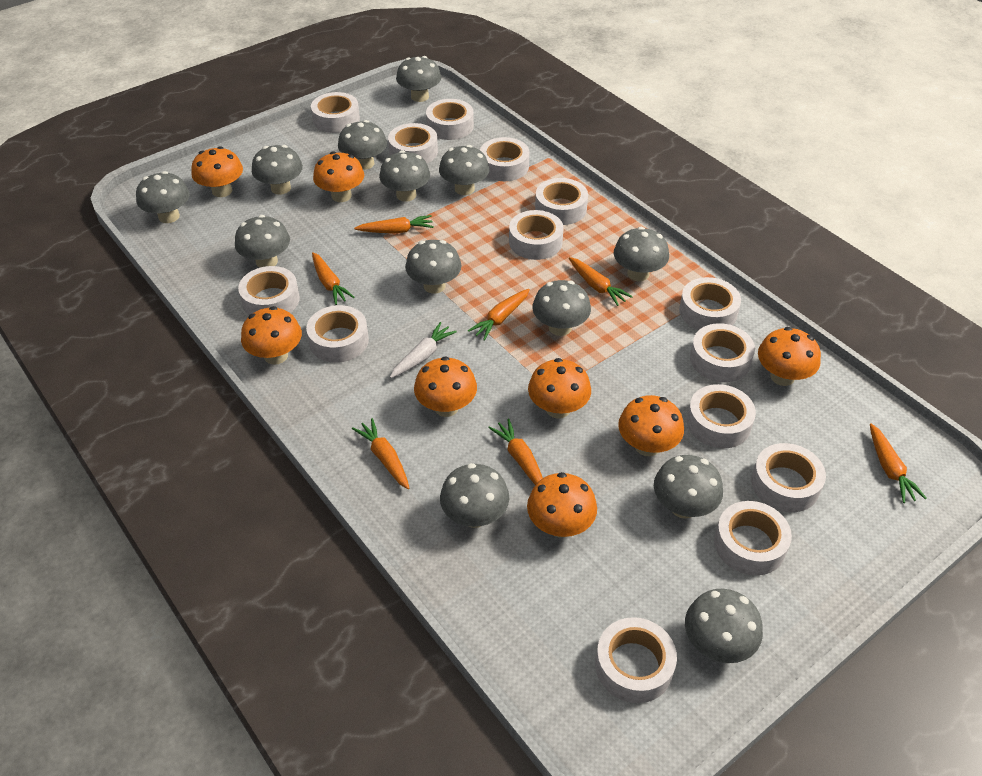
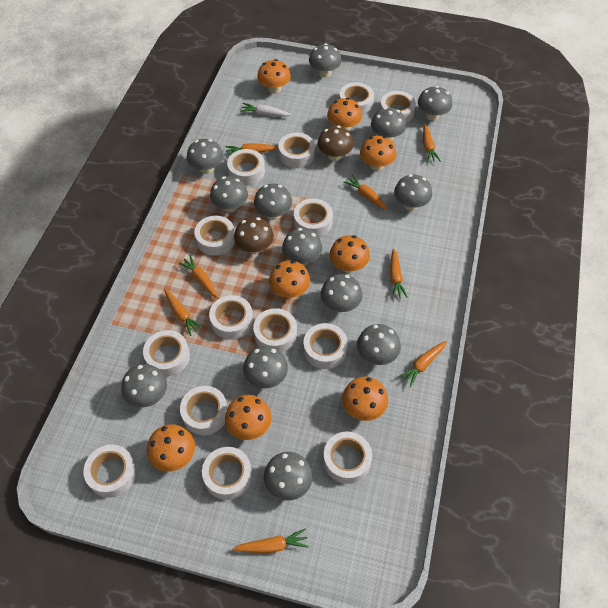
brown mushroom: 0 -> 2
orange carrot: 7 -> 8

